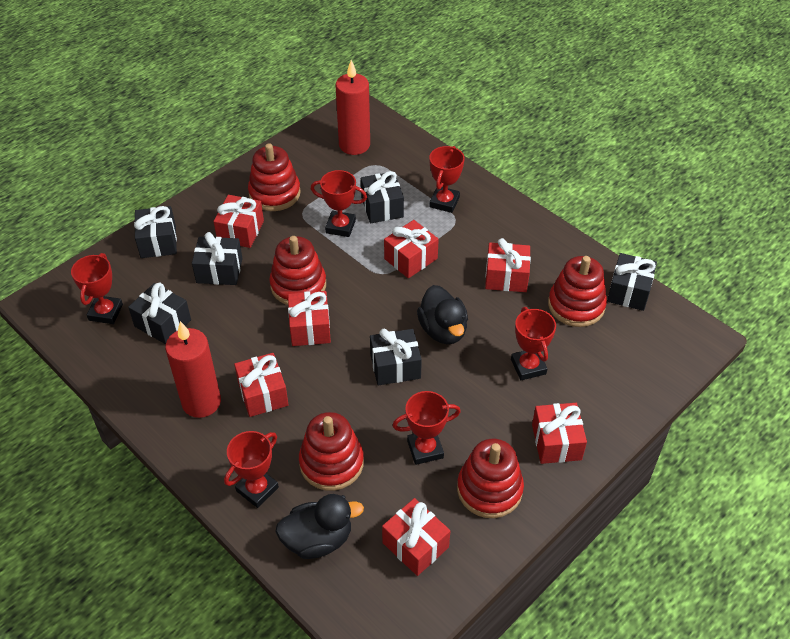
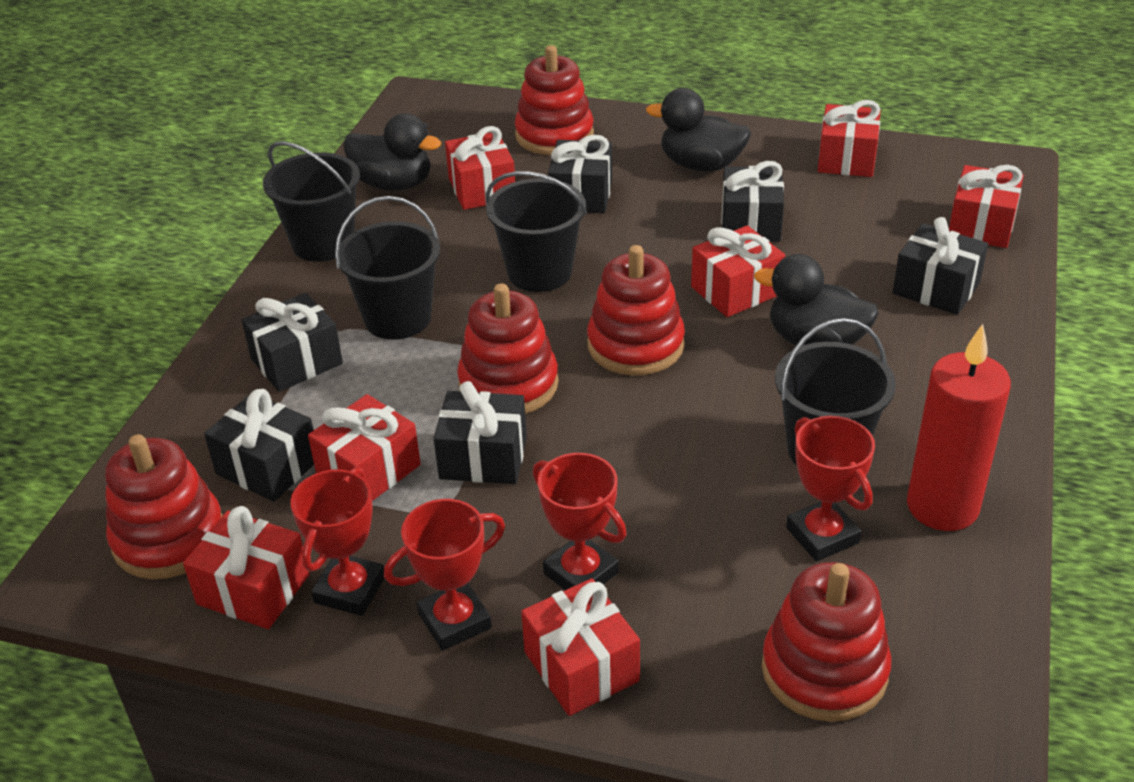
black bucket: 0 -> 4
black duck: 2 -> 3
red candle: 2 -> 1
red trophy: 6 -> 4

